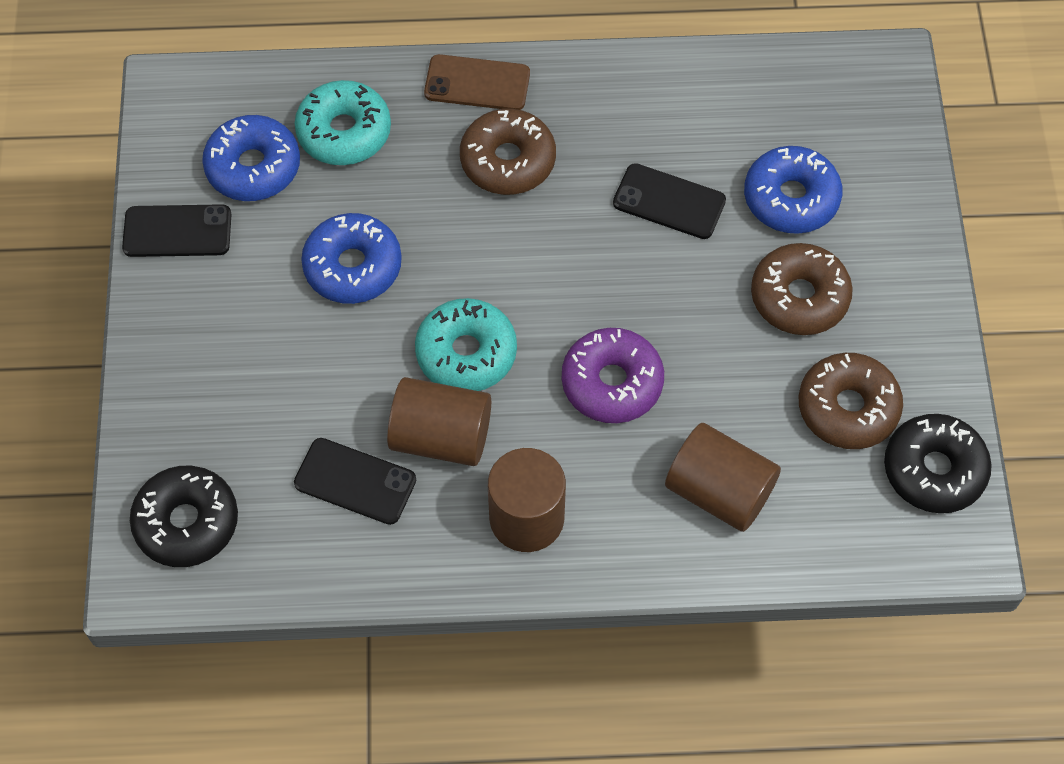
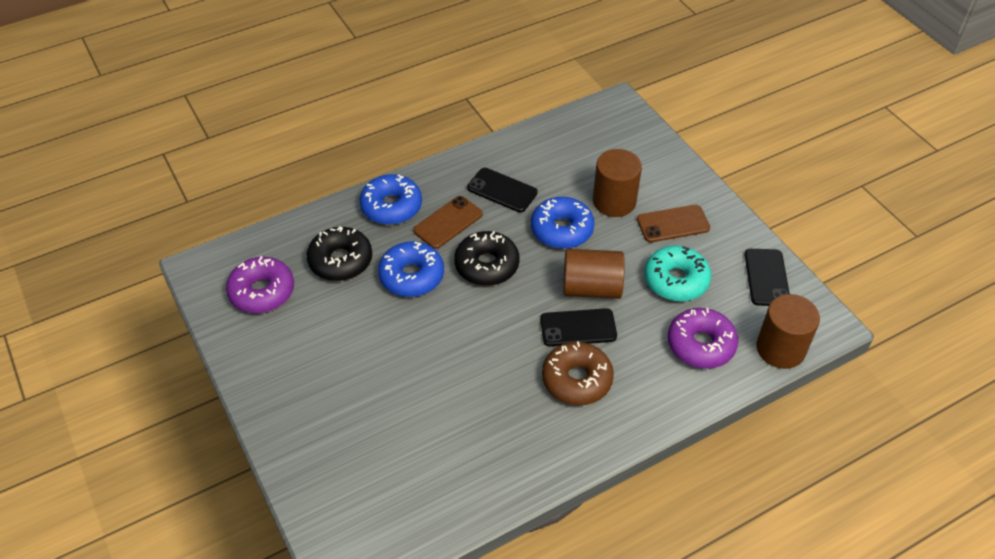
brown donut: 3 -> 1
brown phone: 1 -> 2
purple donut: 1 -> 2
turquoise donut: 2 -> 1

